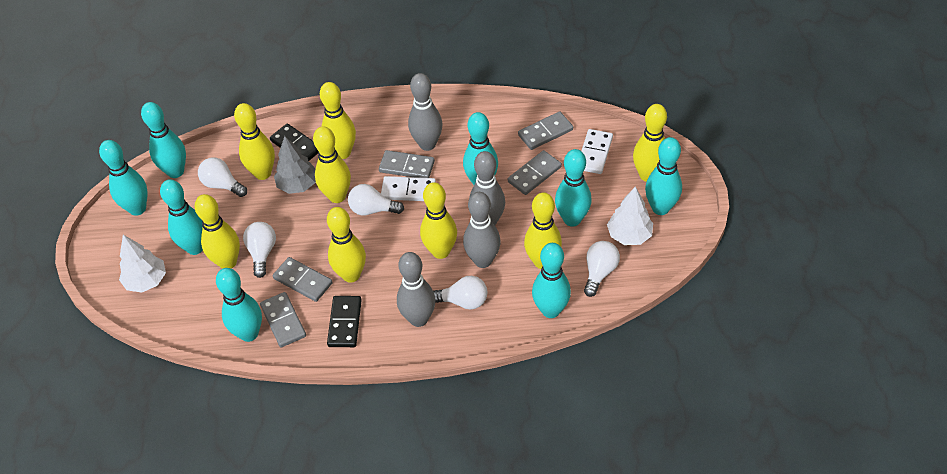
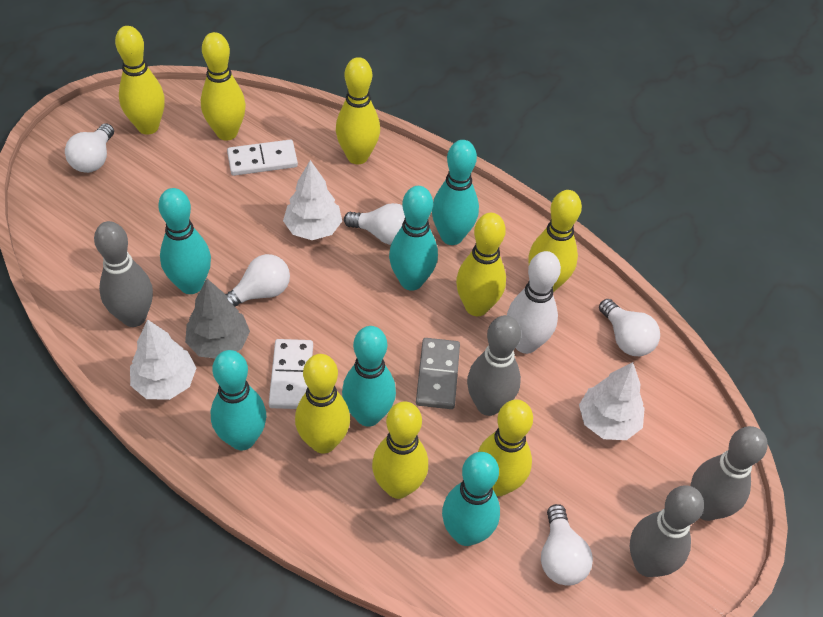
black domino: 2 -> 0
grey domino: 5 -> 1
turquoise bowling pin: 8 -> 6
white bowling pin: 0 -> 1
white tree: 2 -> 3

